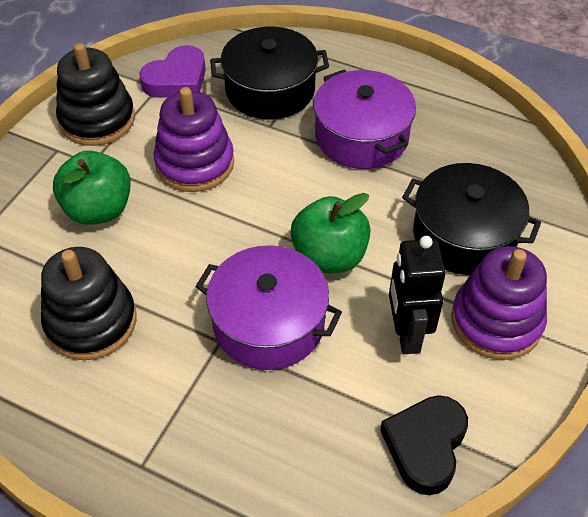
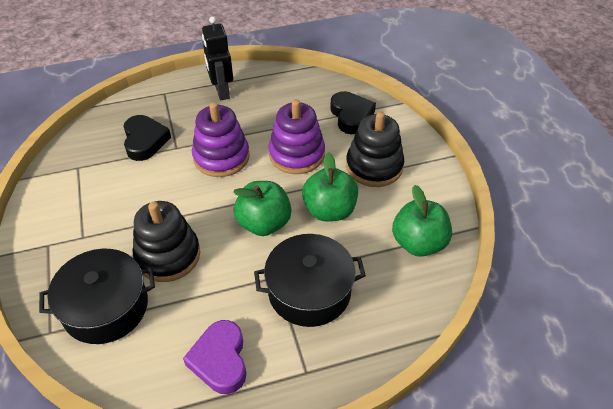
black heart: 1 -> 2
green apple: 2 -> 3
purple pot: 2 -> 0

